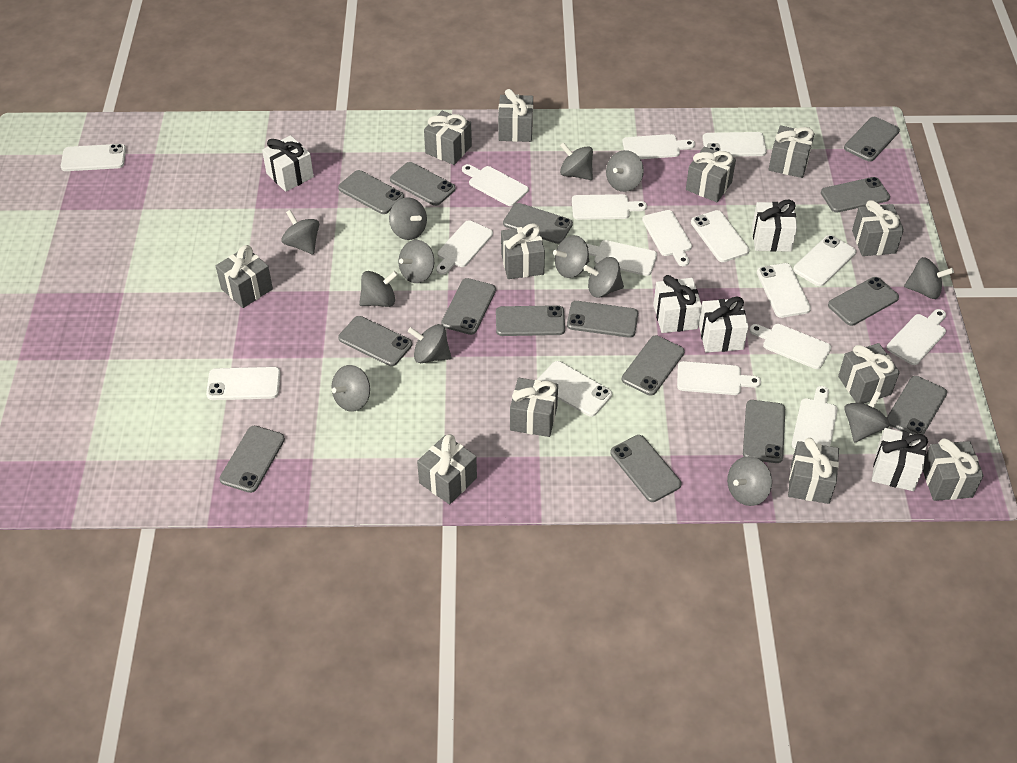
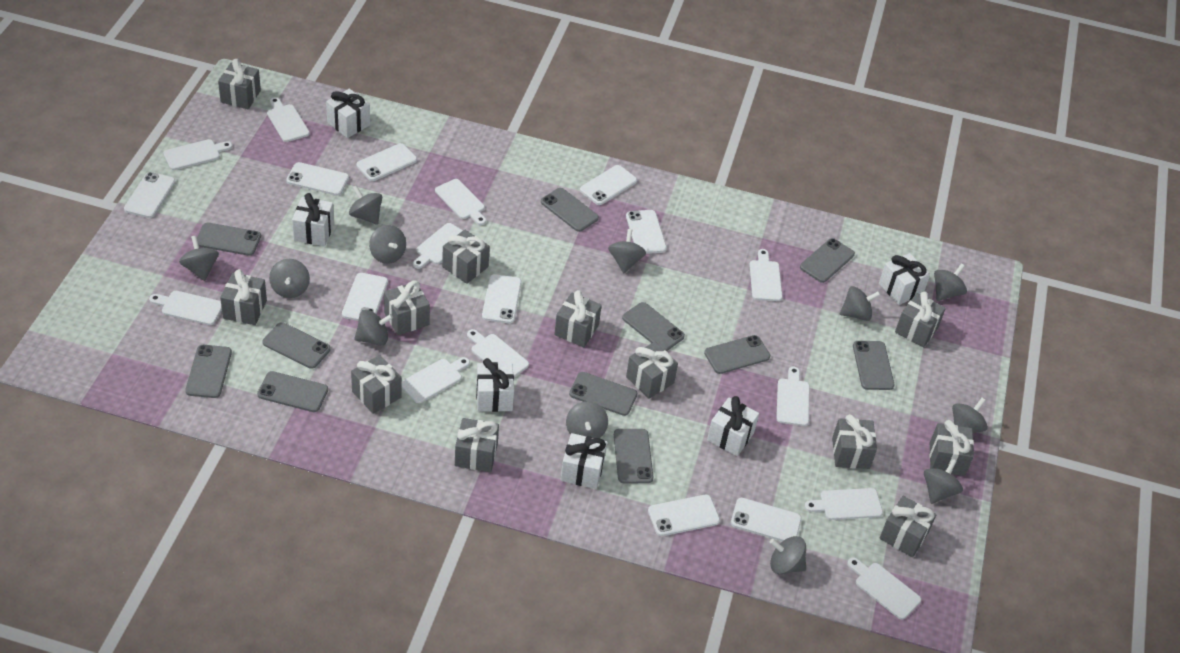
grey phone: 15 -> 11
grey spinning top: 13 -> 12
white cutting board: 10 -> 11
white gift: 5 -> 6
white phone: 7 -> 9

